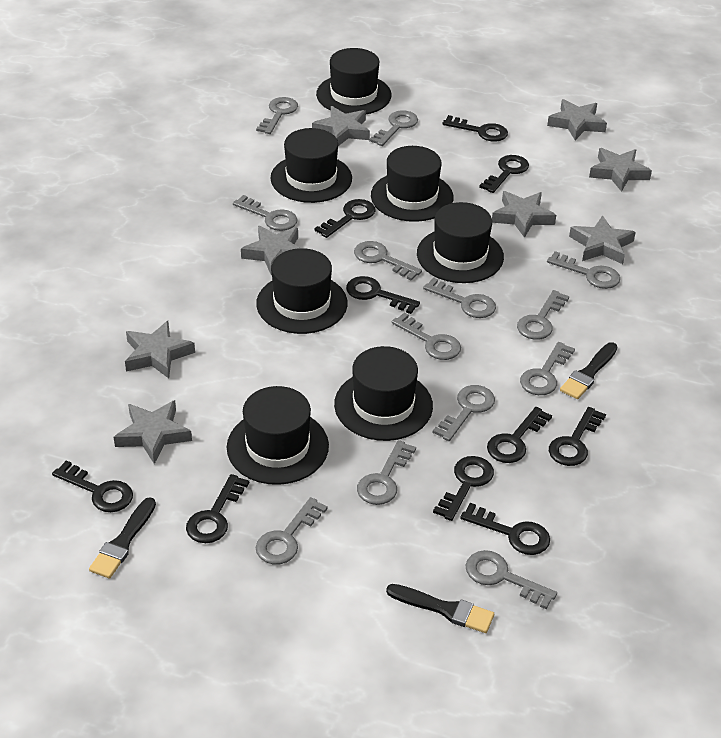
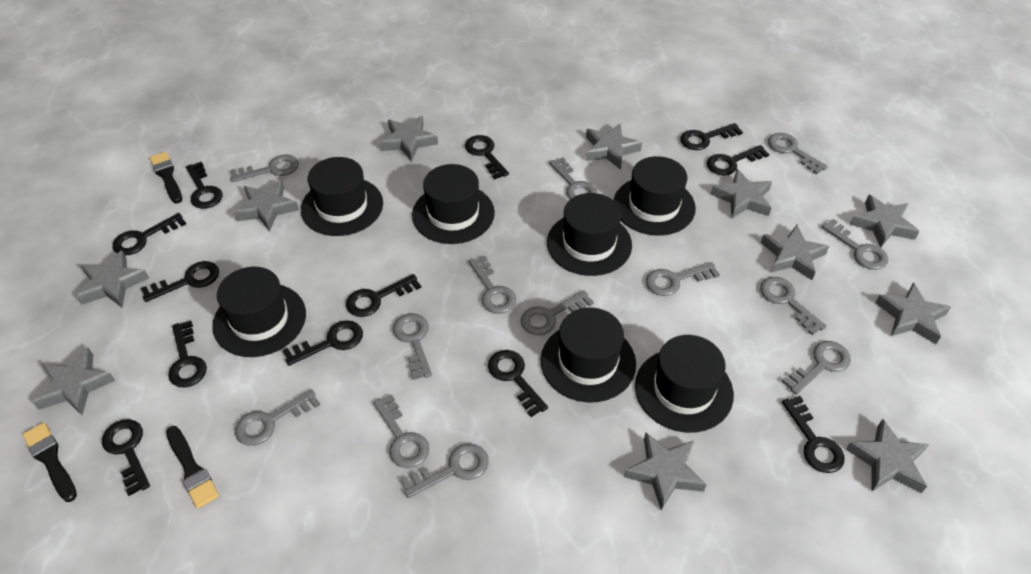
black key: 10 -> 12
grey star: 8 -> 11

